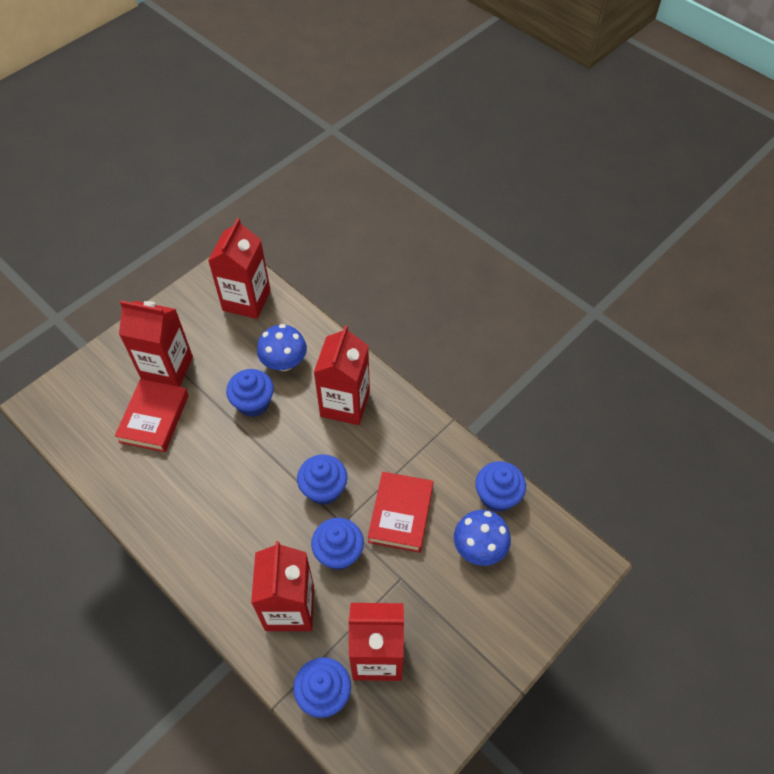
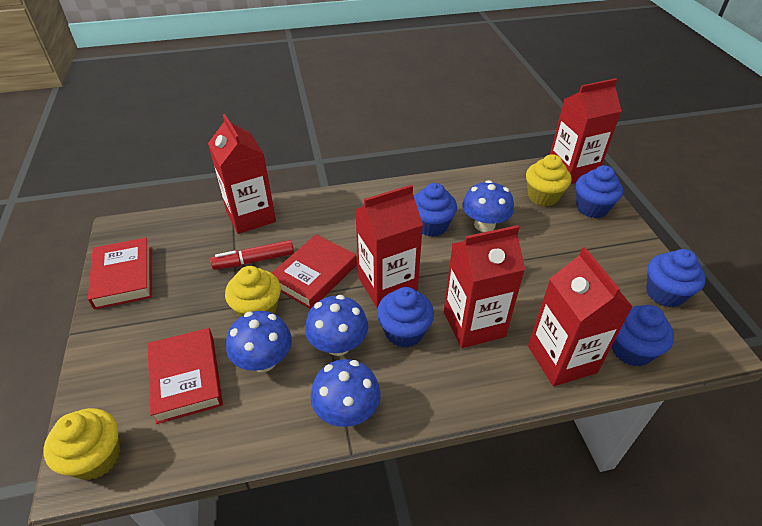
blue mushroom: 2 -> 4
red book: 2 -> 3
red marker: 0 -> 1
yellow cupcake: 0 -> 3

